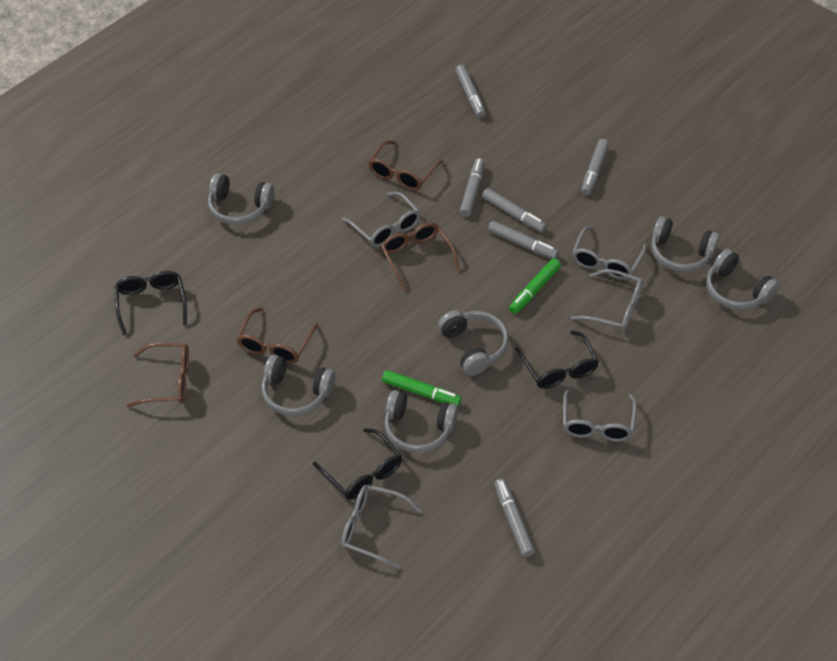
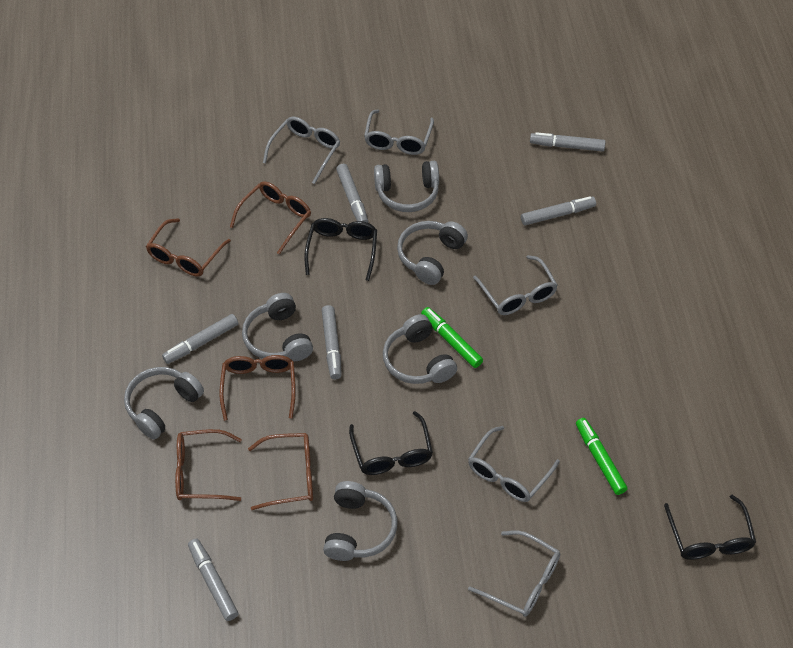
brown glasses: 4 -> 5

